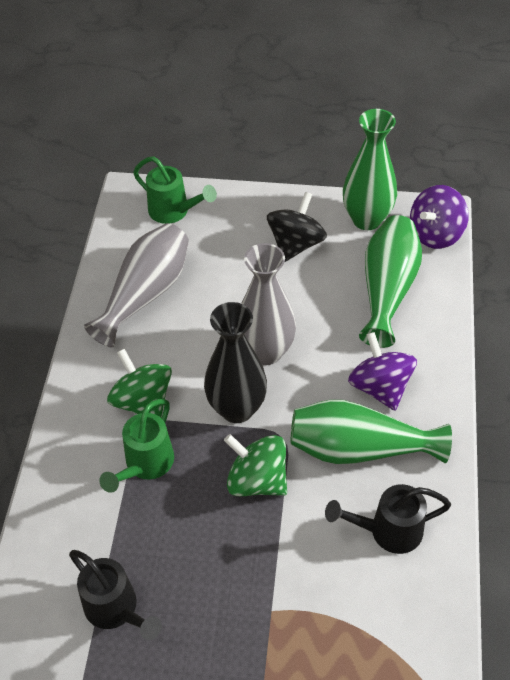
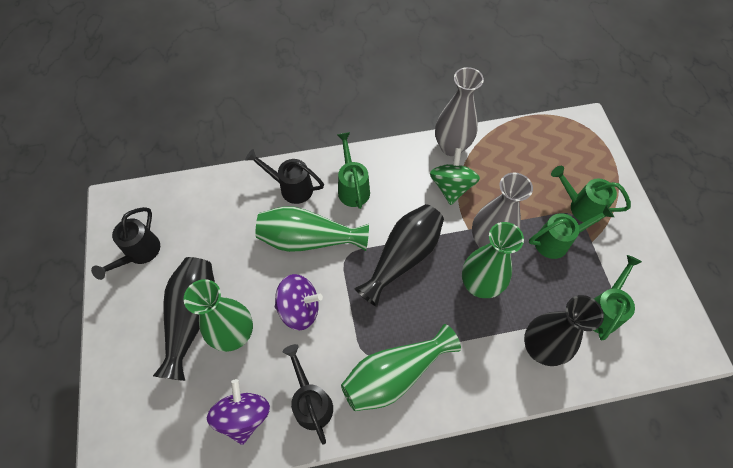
black spinning top: 1 -> 0
black vase: 1 -> 3
black watering can: 2 -> 3
green spinning top: 2 -> 1
green vase: 3 -> 4
green watering can: 2 -> 4

